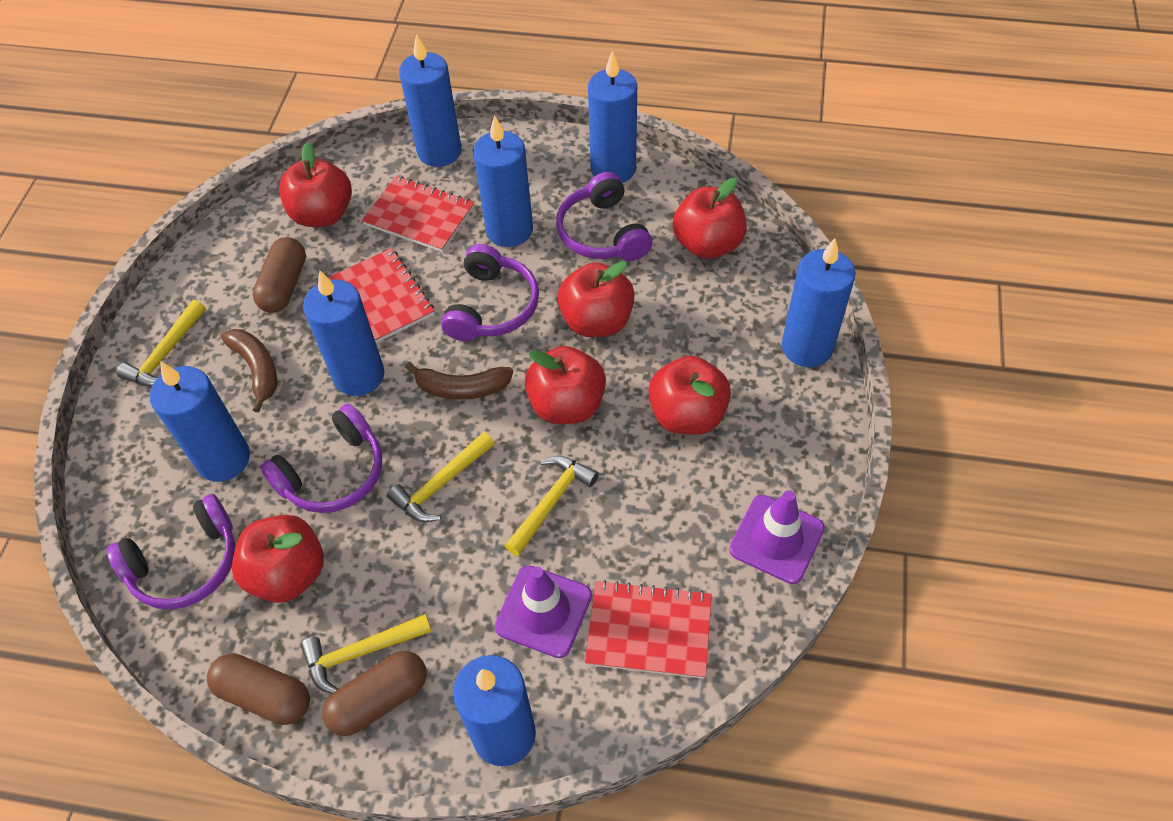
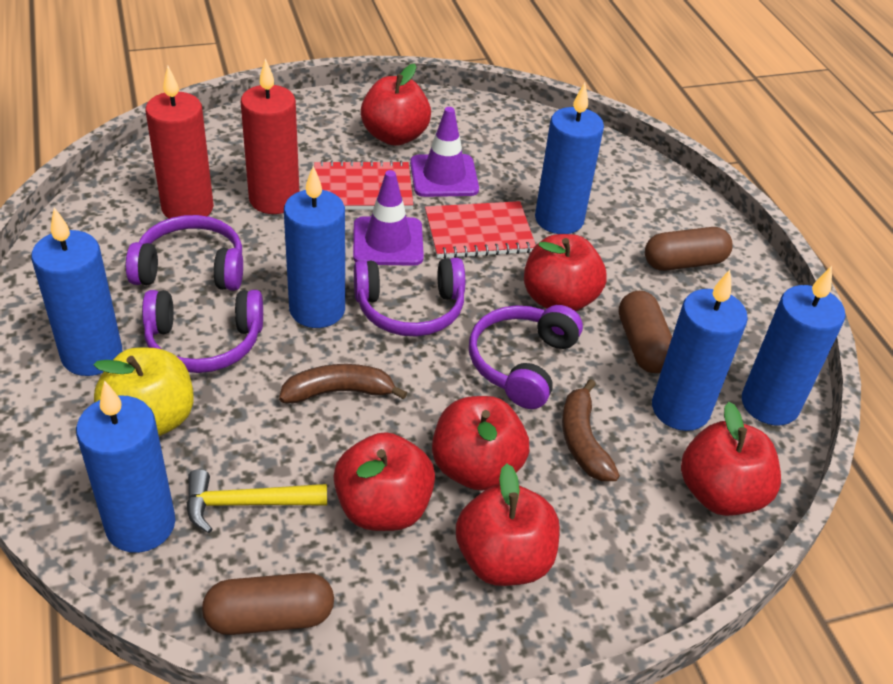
blue candle: 7 -> 6
red candle: 0 -> 2
red notebook: 3 -> 2
yellow apple: 0 -> 1
yellow hammer: 4 -> 1

